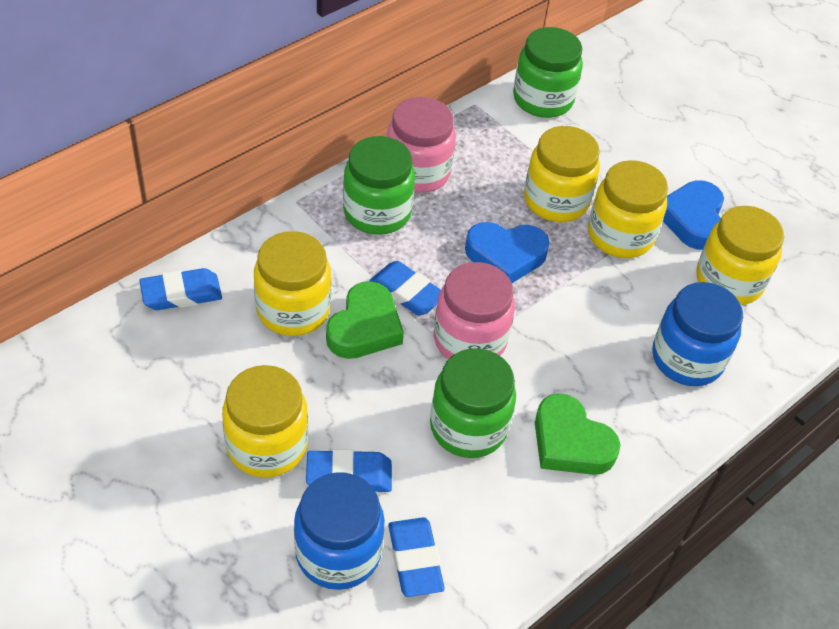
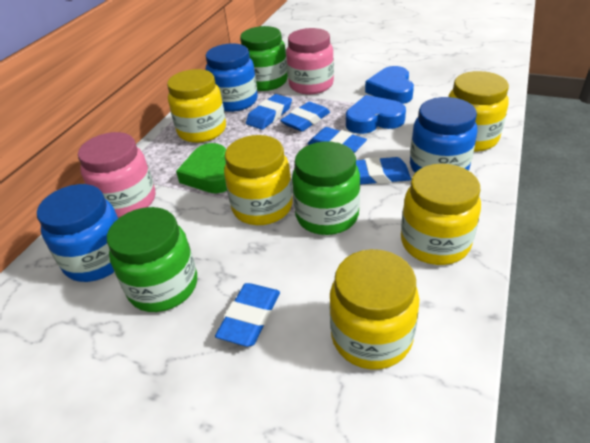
blue eraser: 4 -> 5
blue jar: 2 -> 3
green heart: 2 -> 1

